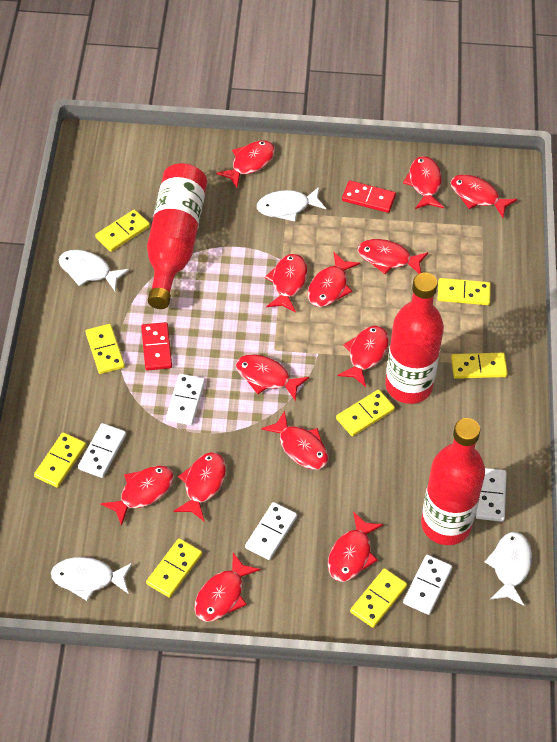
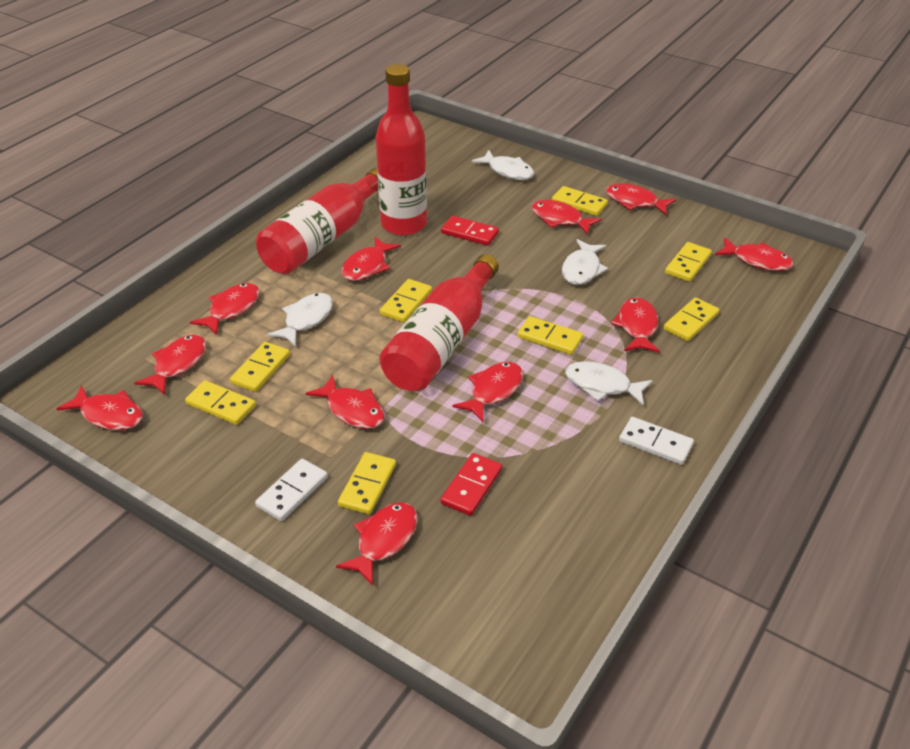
red fish: 13 -> 11
white domino: 5 -> 2

